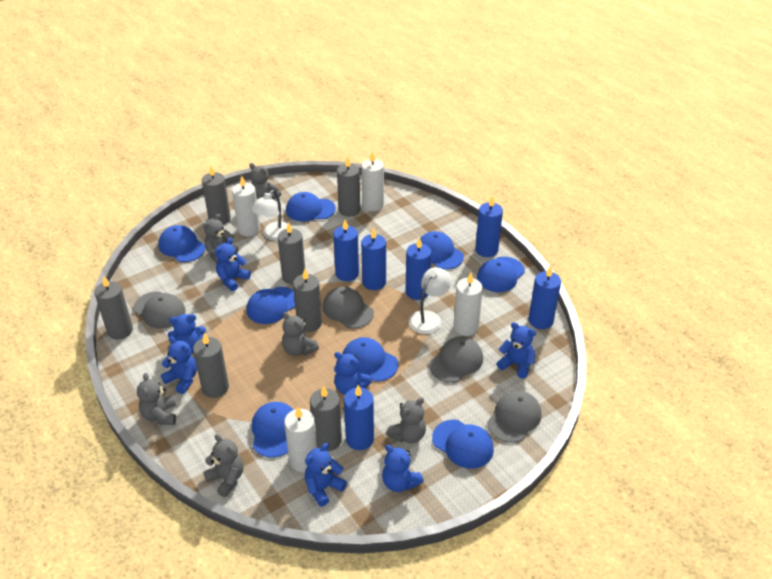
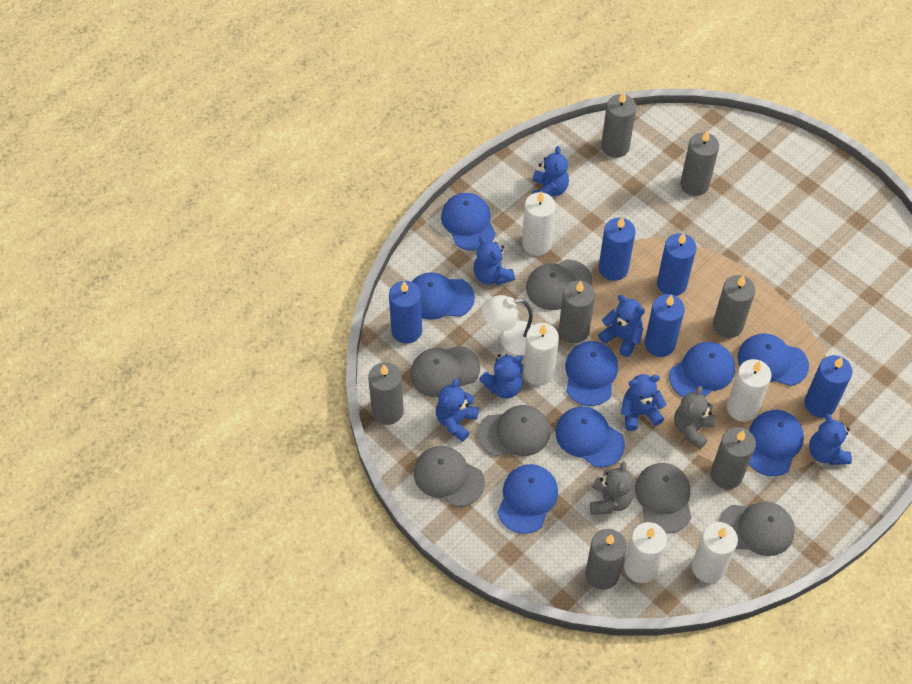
blue candle: 6 -> 5
grey cap: 4 -> 6
grey teddy bear: 6 -> 2
white candle: 4 -> 5
white lamp: 2 -> 1

